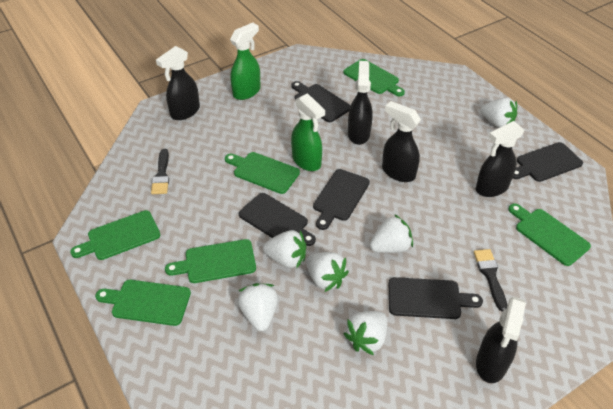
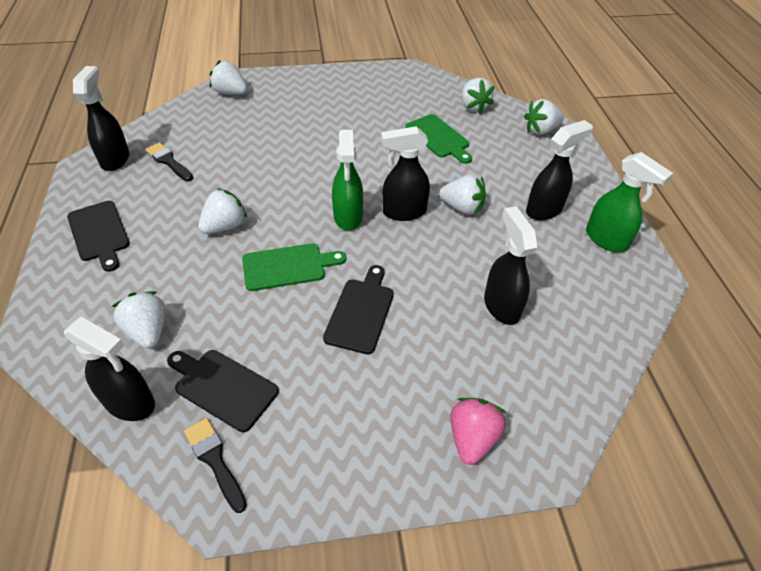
black cutting board: 5 -> 3
green cutting board: 6 -> 2
pink strawberry: 0 -> 1

